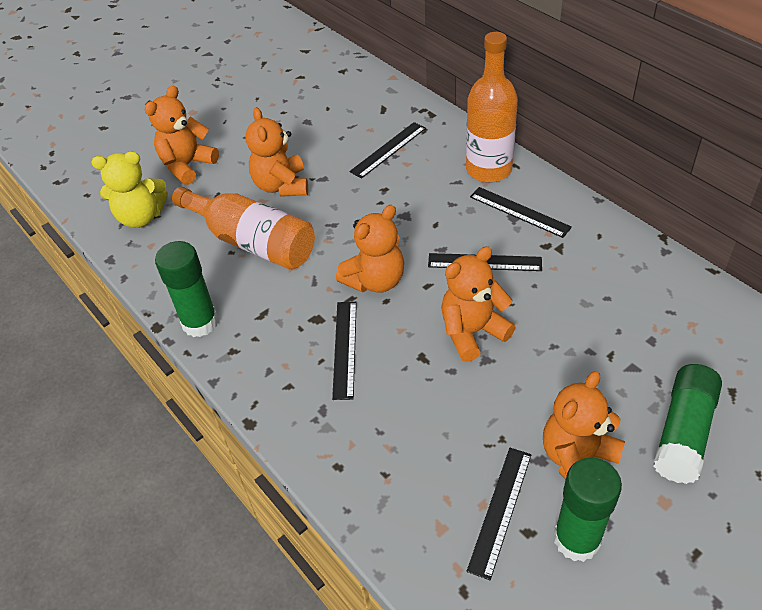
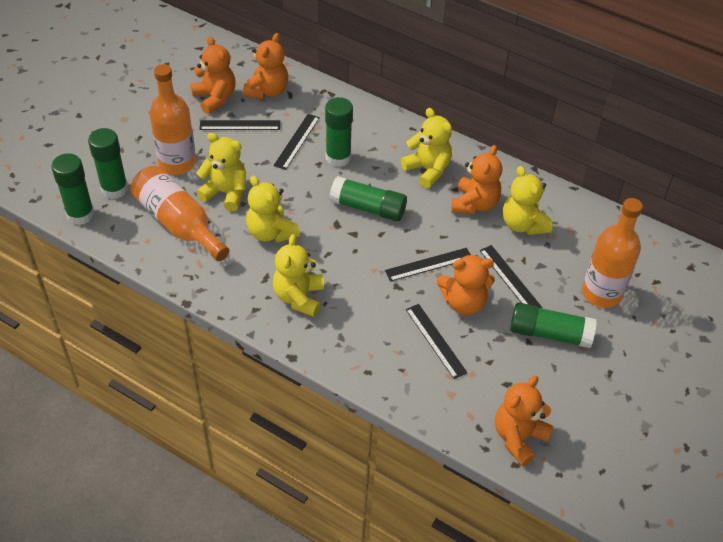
green glue stick: 3 -> 5
orange bottle: 2 -> 3
yellow teddy bear: 1 -> 5

